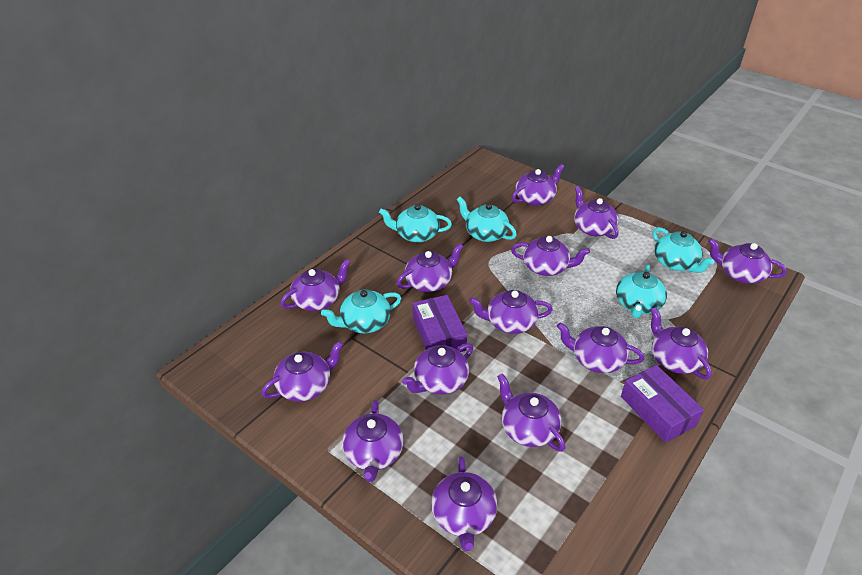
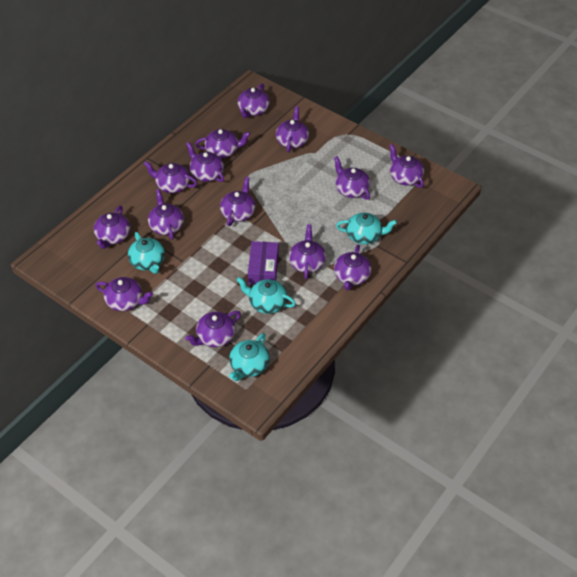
purple box: 2 -> 1
turquoise teapot: 5 -> 4

